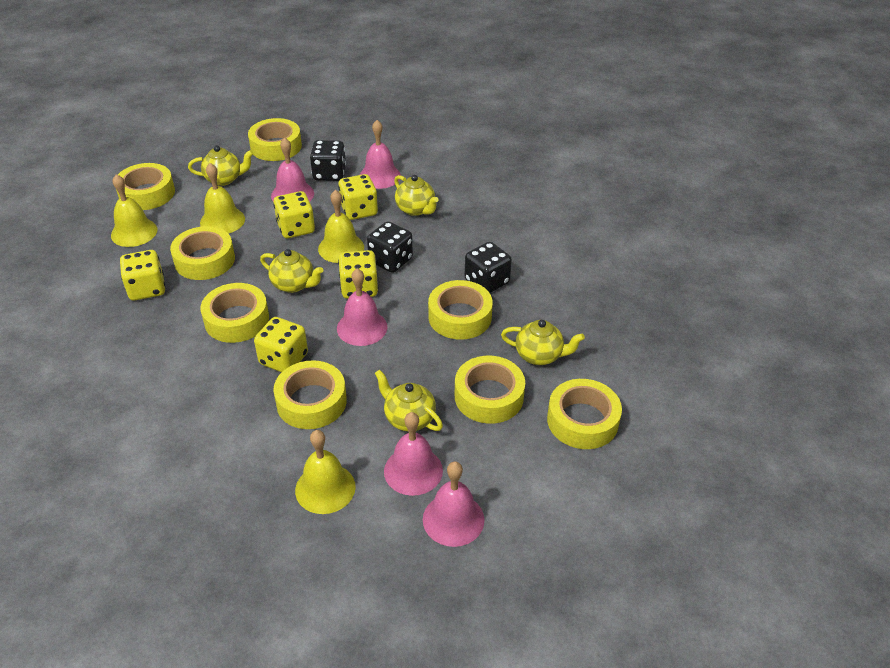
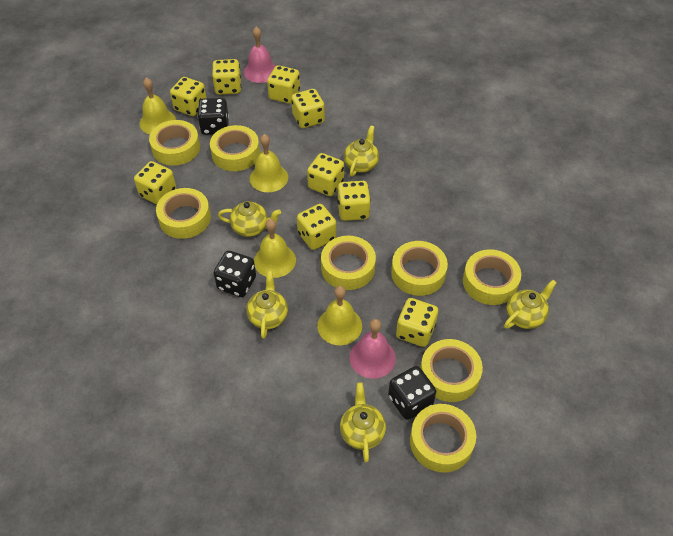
pink bell: 5 -> 2
yellow dice: 5 -> 9

